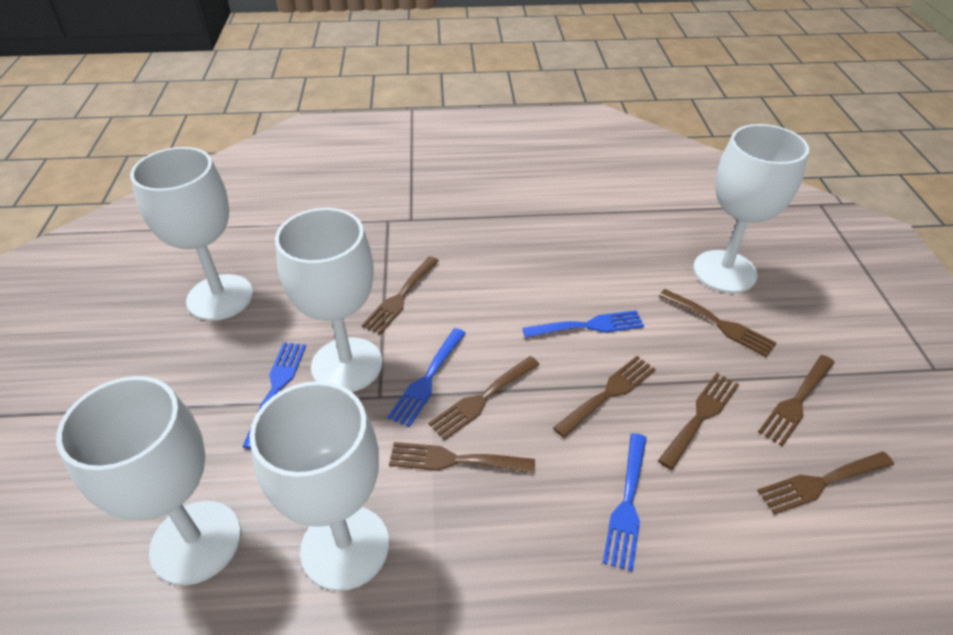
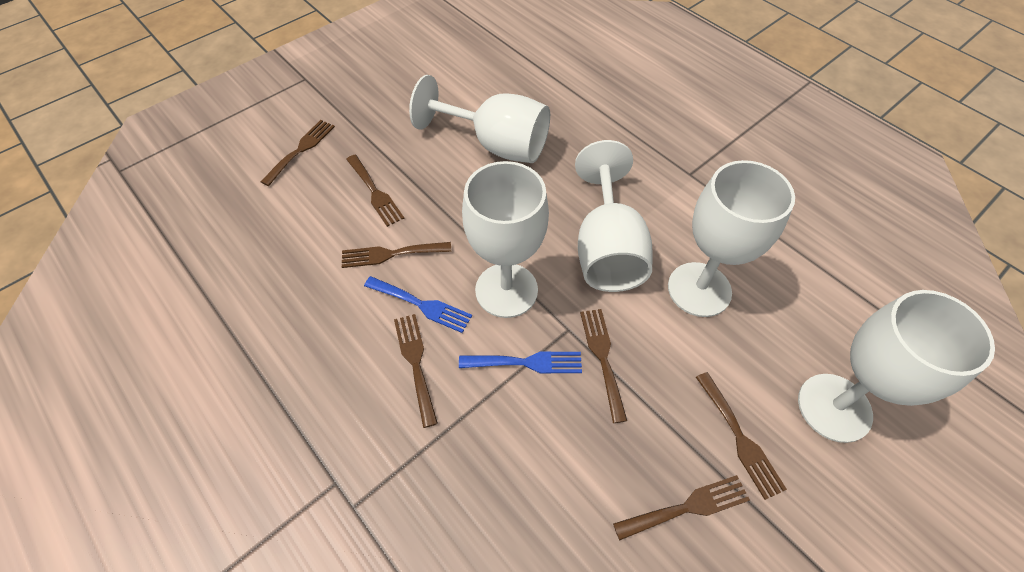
blue fork: 4 -> 2
brown fork: 8 -> 7

